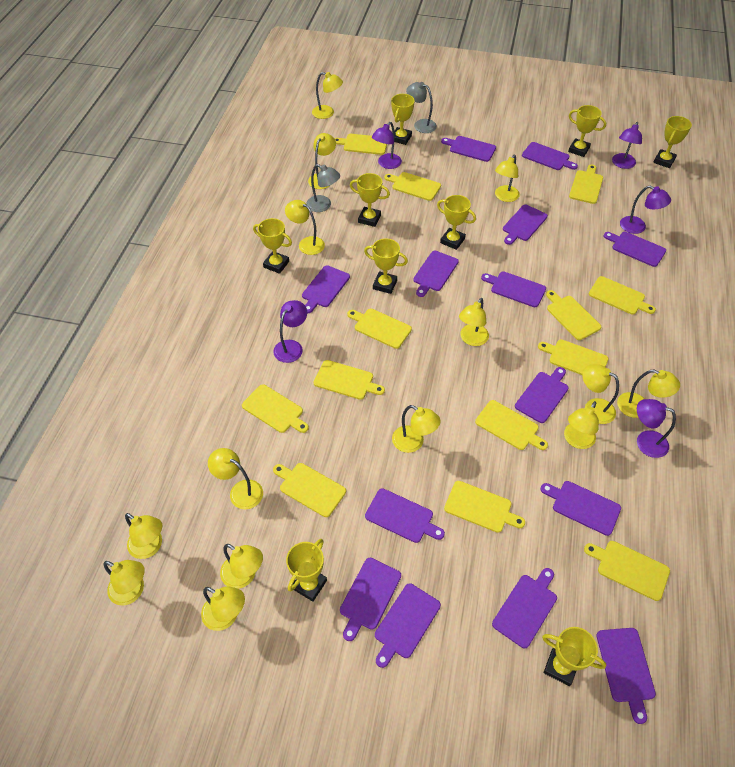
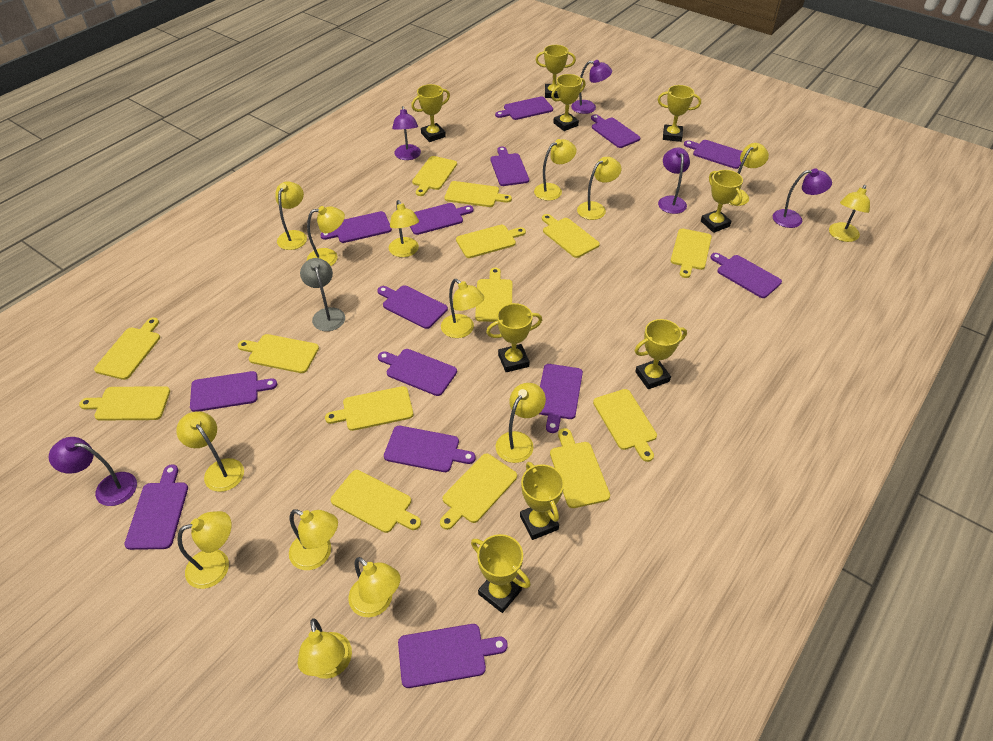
grey lamp: 2 -> 1
yellow cutting board: 13 -> 14

